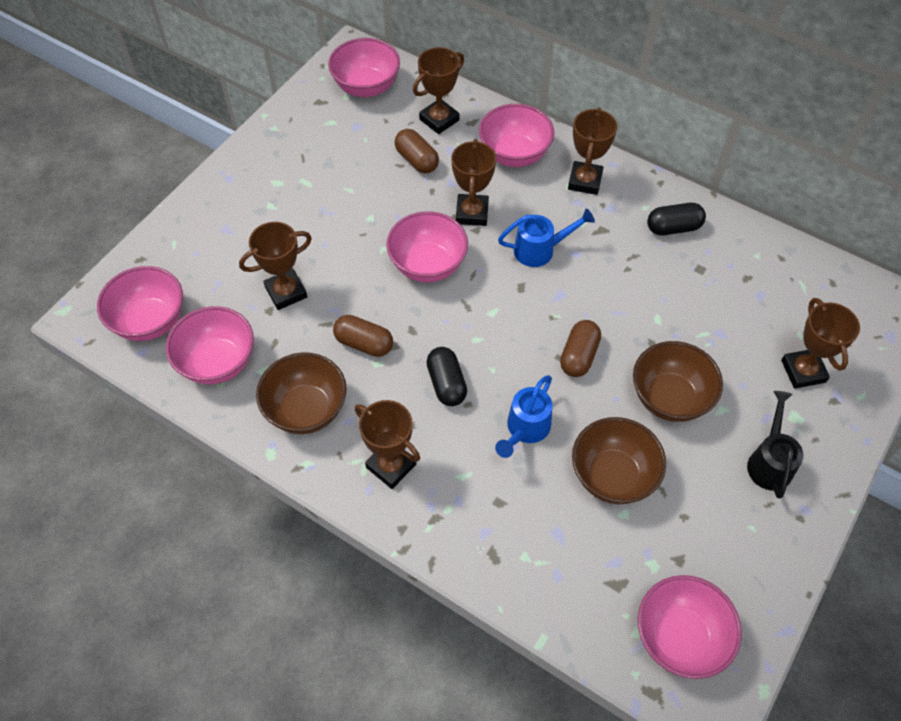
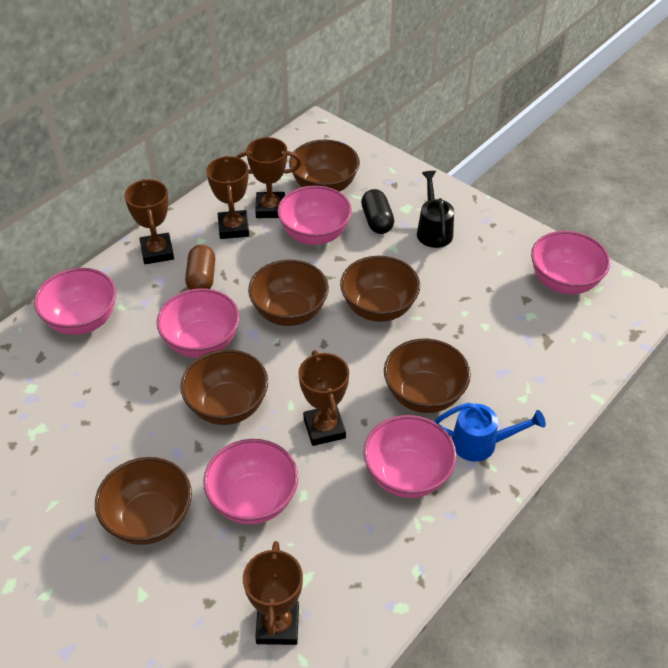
black capsule: 2 -> 1
blue watering can: 2 -> 1
brown bowl: 3 -> 6
brown capsule: 3 -> 1
brown trophy: 6 -> 5

